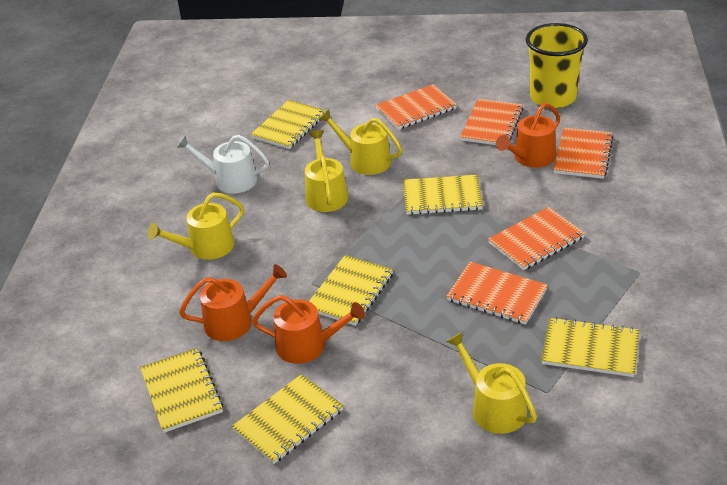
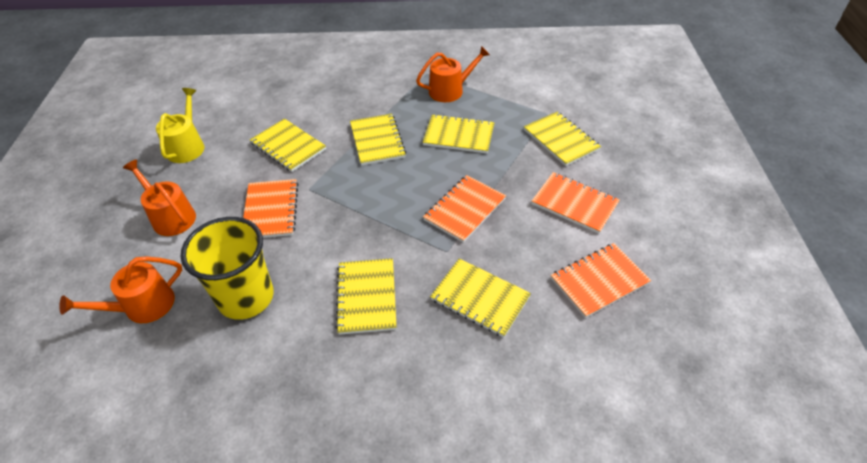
orange notebook: 5 -> 4
white watering can: 1 -> 0
yellow watering can: 4 -> 1

